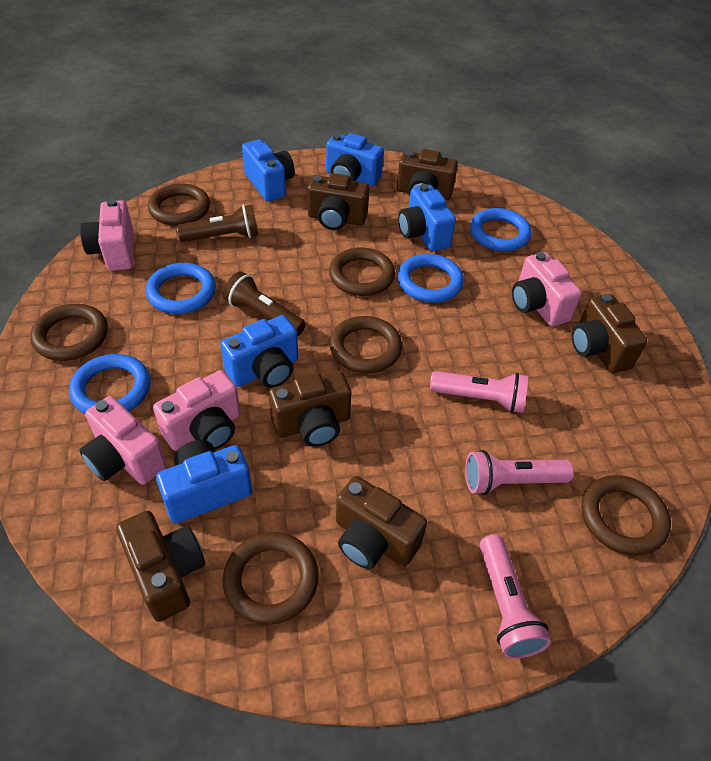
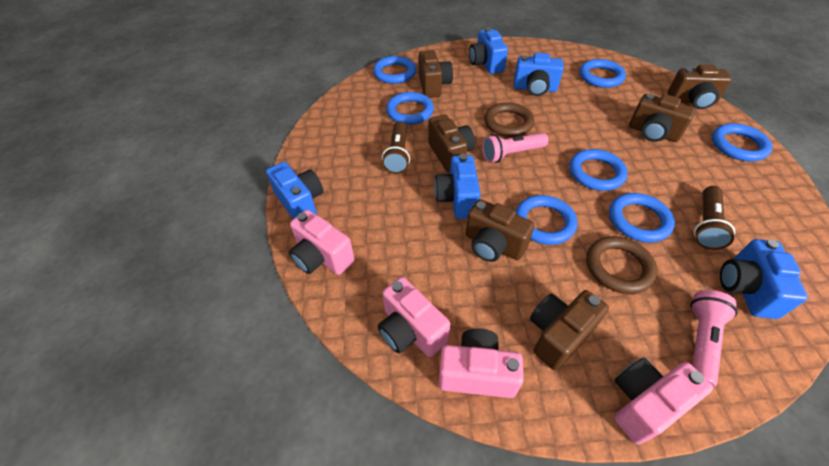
blue ring: 4 -> 7
brown ring: 6 -> 2
pink flashlight: 3 -> 2

